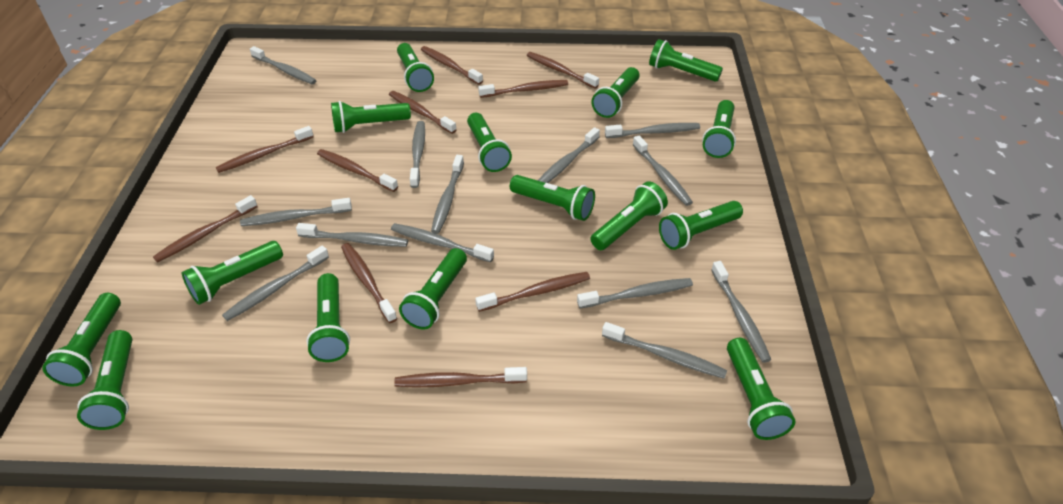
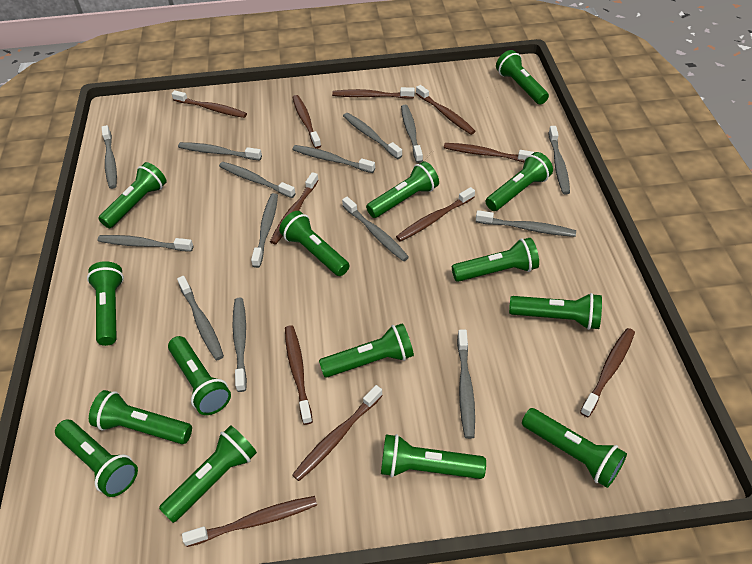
brown toothbrush: 10 -> 11
grey toothbrush: 13 -> 14

